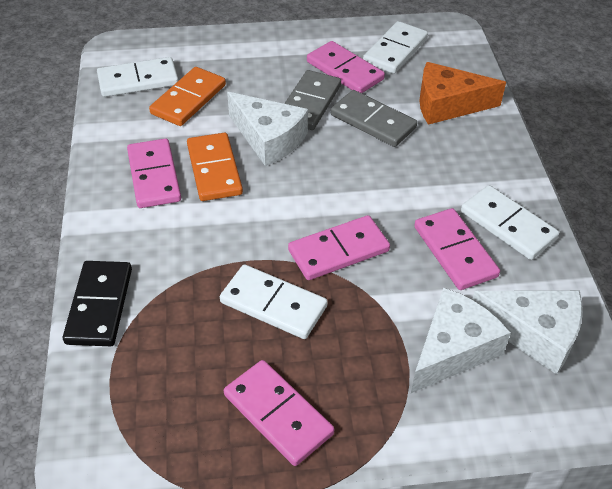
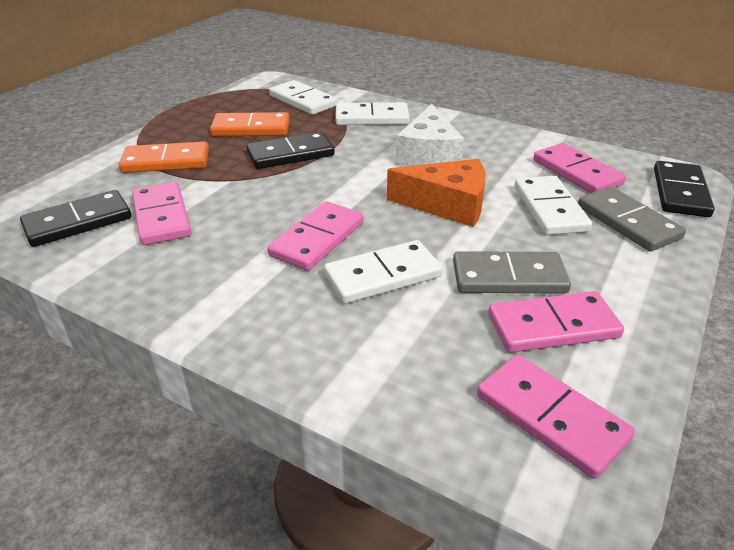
black domino: 1 -> 3
white cheese: 3 -> 1

